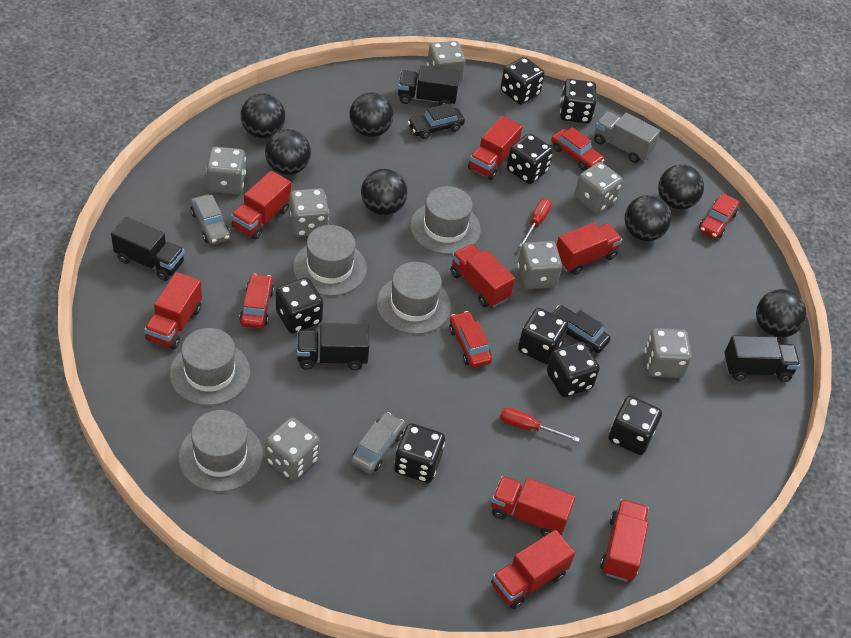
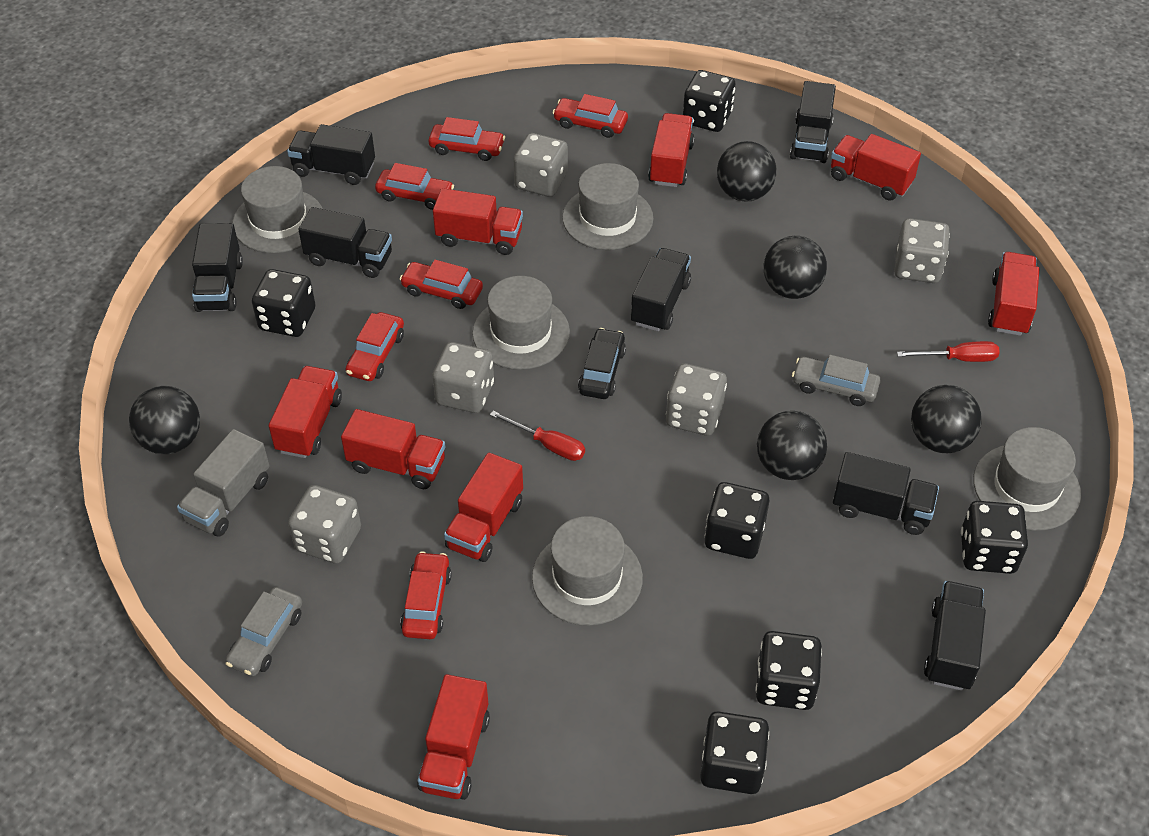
black ball: 7 -> 5
black car: 2 -> 1
black dice: 8 -> 6
black truck: 4 -> 7
grey dice: 7 -> 5
red car: 4 -> 6

